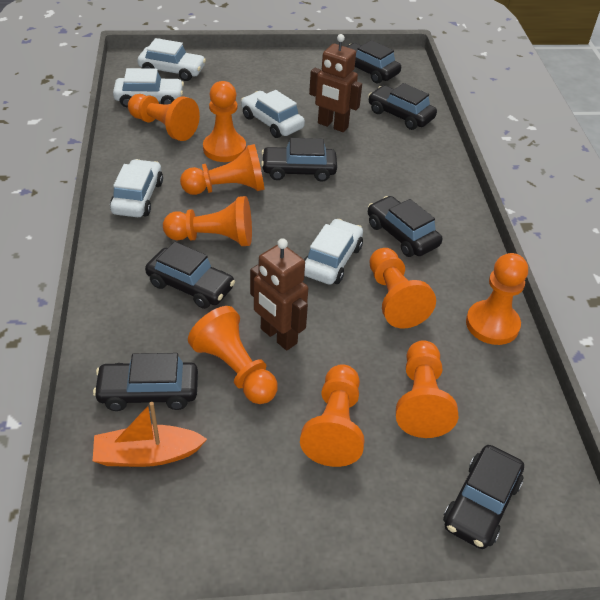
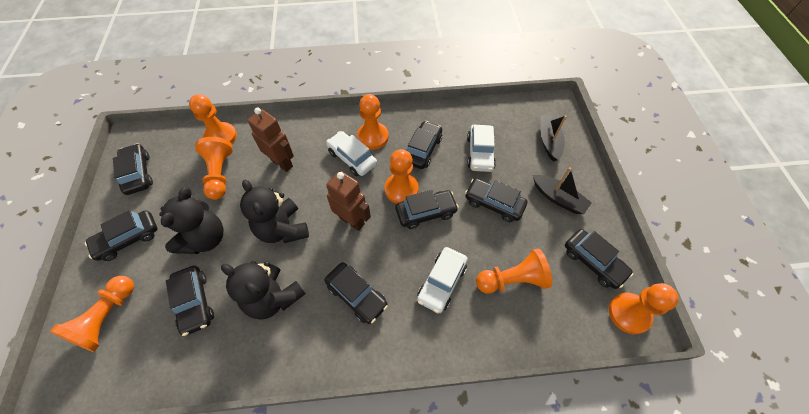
black boat: 0 -> 2
black car: 7 -> 8
black teddy bear: 0 -> 3
orange boat: 1 -> 0
orange pawn: 9 -> 7
white car: 5 -> 3

